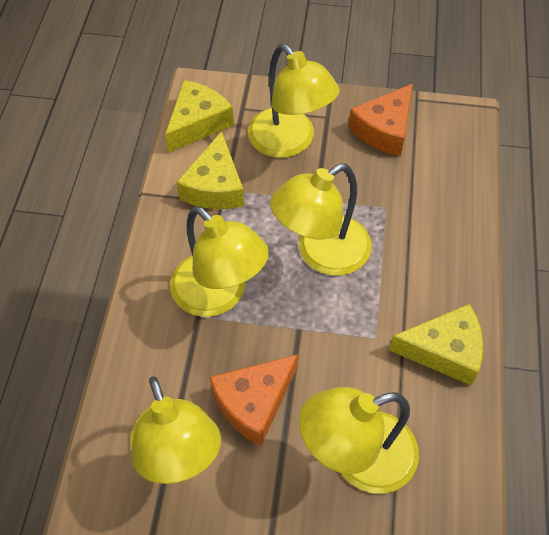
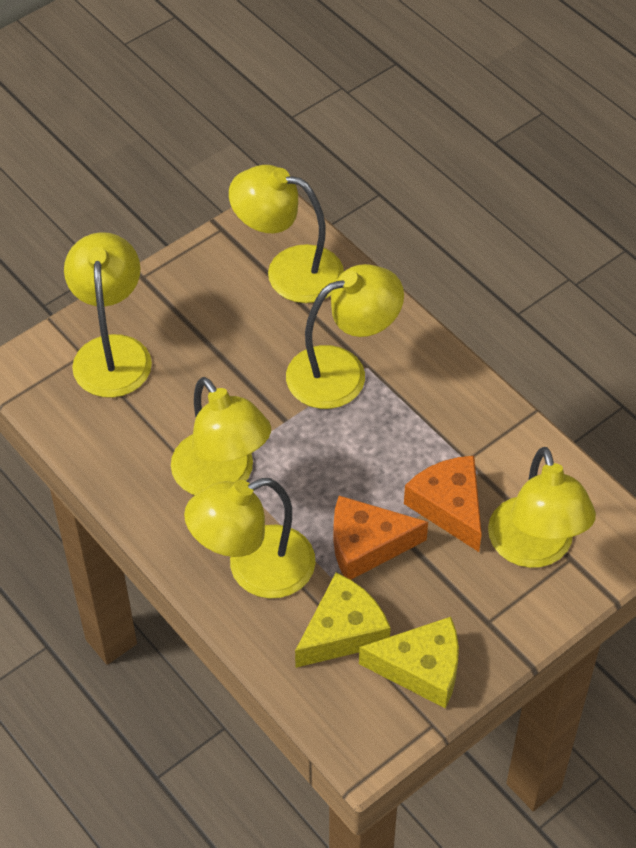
yellow cheese: 3 -> 2
yellow lamp: 5 -> 6

